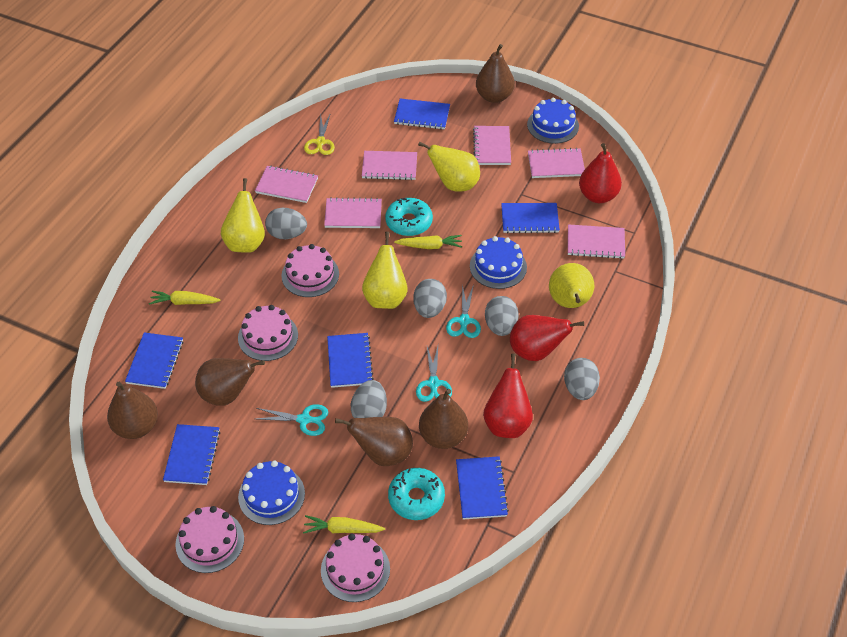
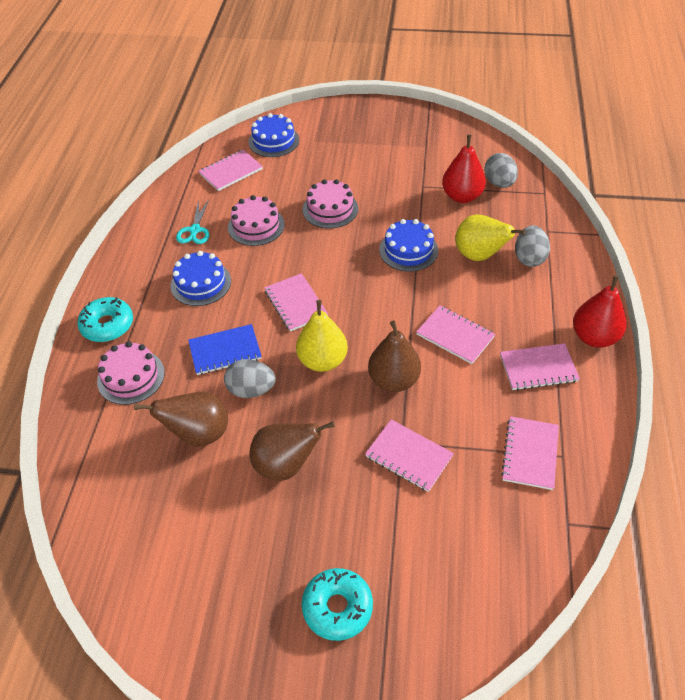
blue notebook: 6 -> 1
brown pear: 5 -> 3
grey egg: 5 -> 3
pink cake: 4 -> 3
red pear: 3 -> 2
turquoise scissors: 3 -> 1
yellow carrot: 3 -> 0
yellow pear: 4 -> 2
yellow scissors: 1 -> 0

